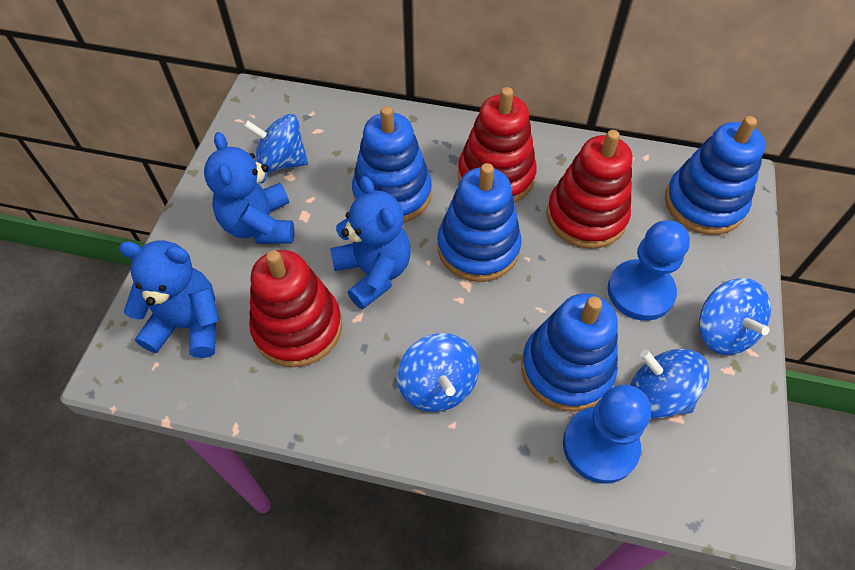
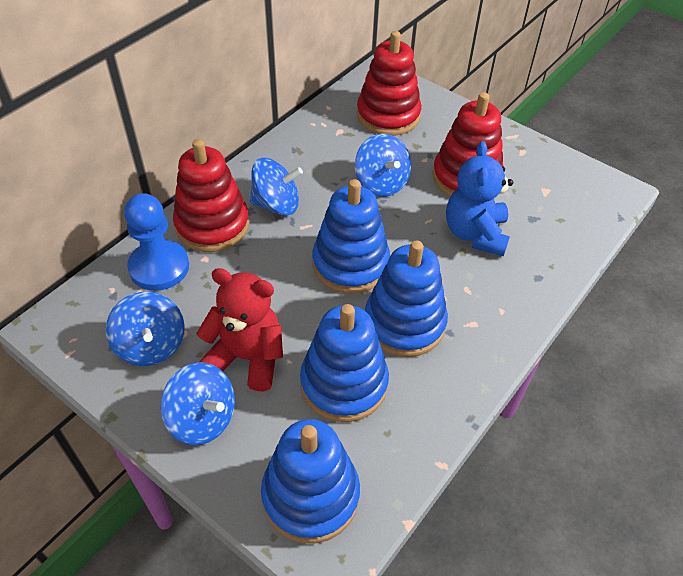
blue pawn: 2 -> 1
blue teddy bear: 3 -> 1
red teddy bear: 0 -> 1

